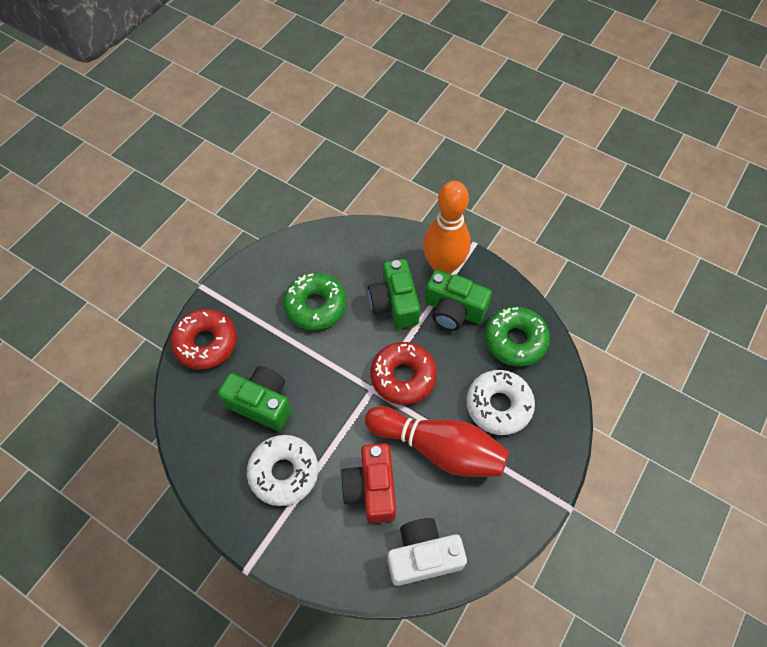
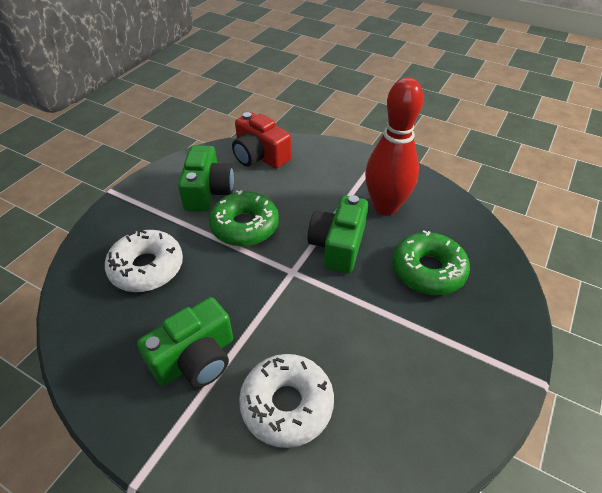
orange bowling pin: 1 -> 0
red donut: 2 -> 0
white camera: 1 -> 0

